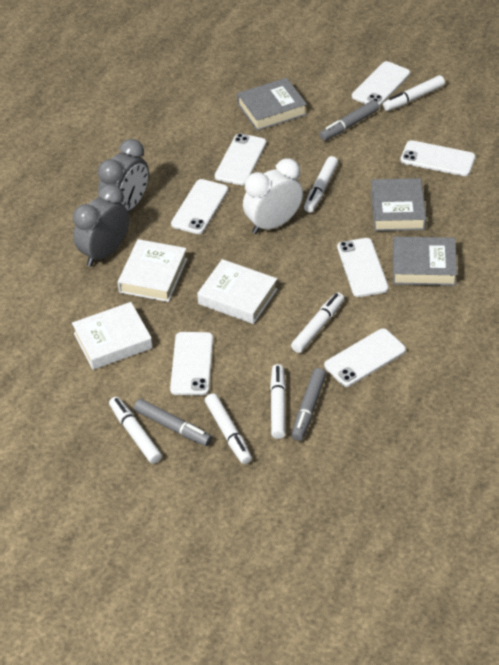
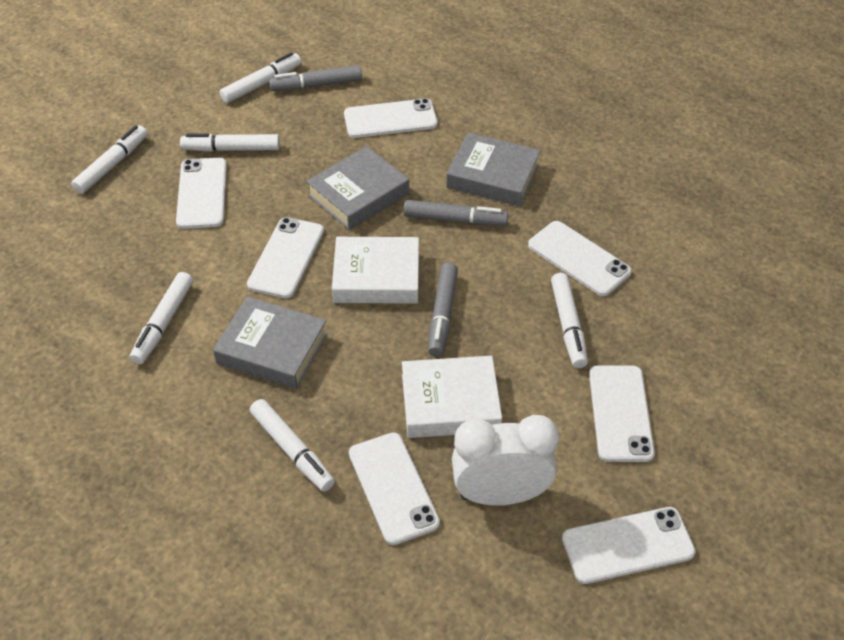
grey clock: 2 -> 0
white book: 3 -> 2

